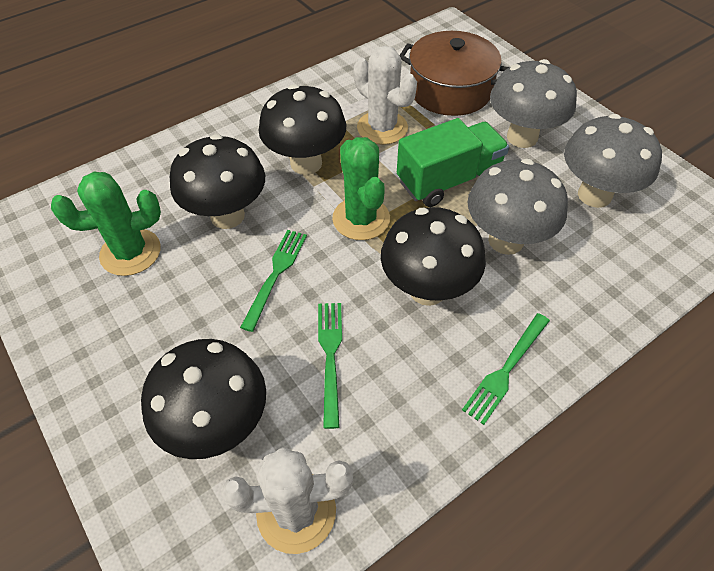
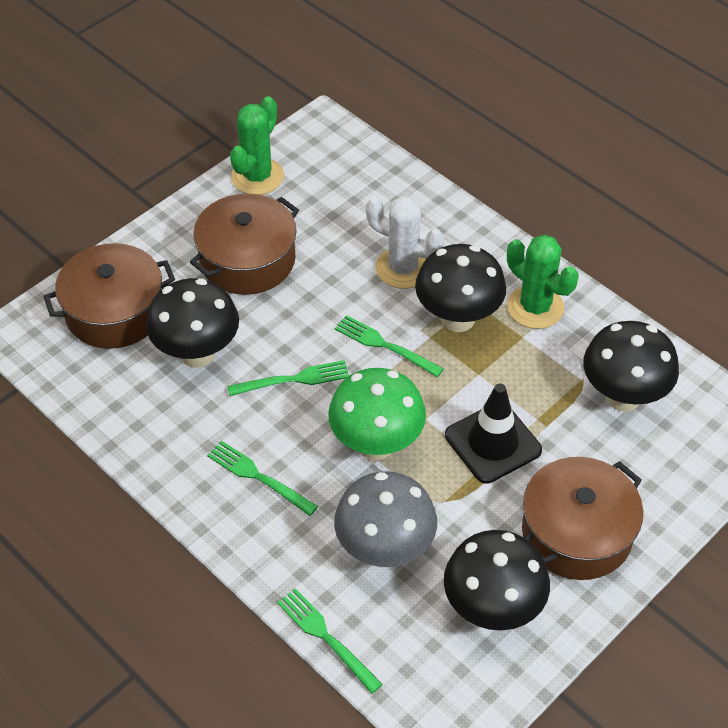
black traffic cone: 0 -> 1
brown pot: 1 -> 3
green fork: 3 -> 4
green mushroom: 0 -> 1
green truck: 1 -> 0
grey mushroom: 3 -> 1
white cactus: 2 -> 1

